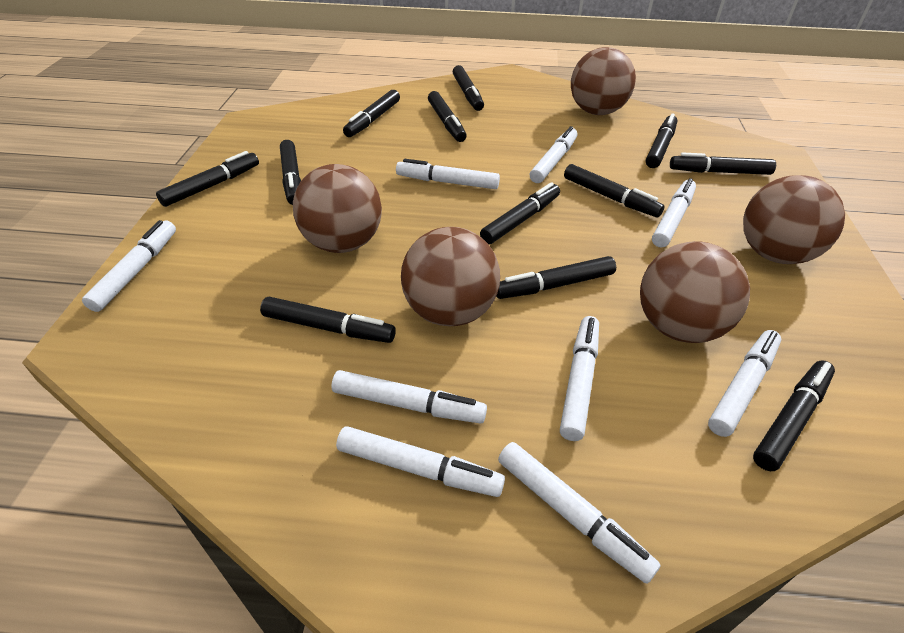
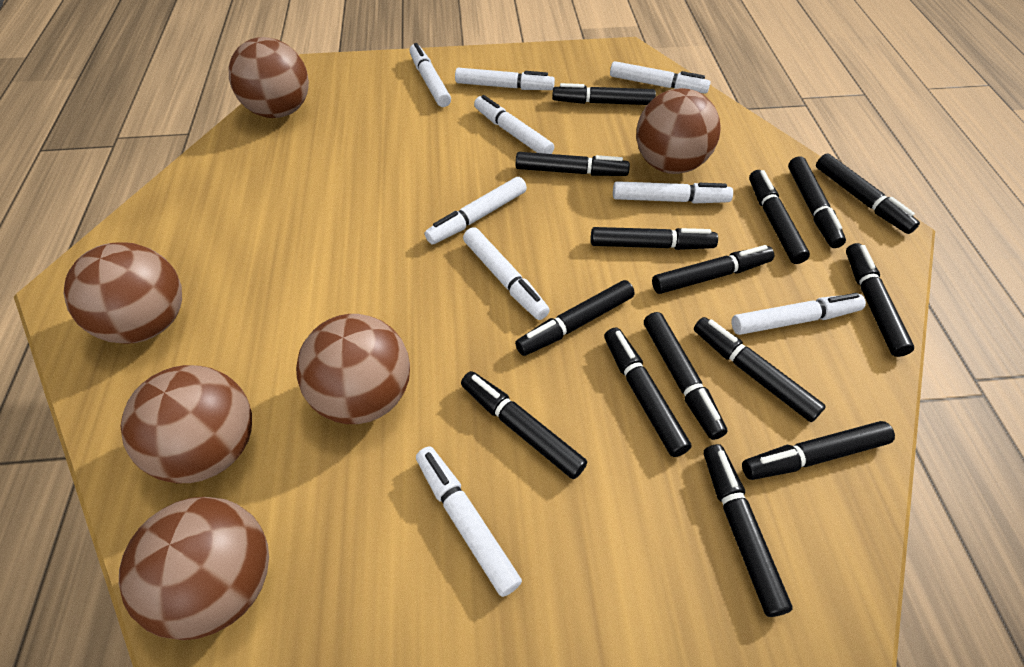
black marker: 12 -> 15
brown ball: 5 -> 6

